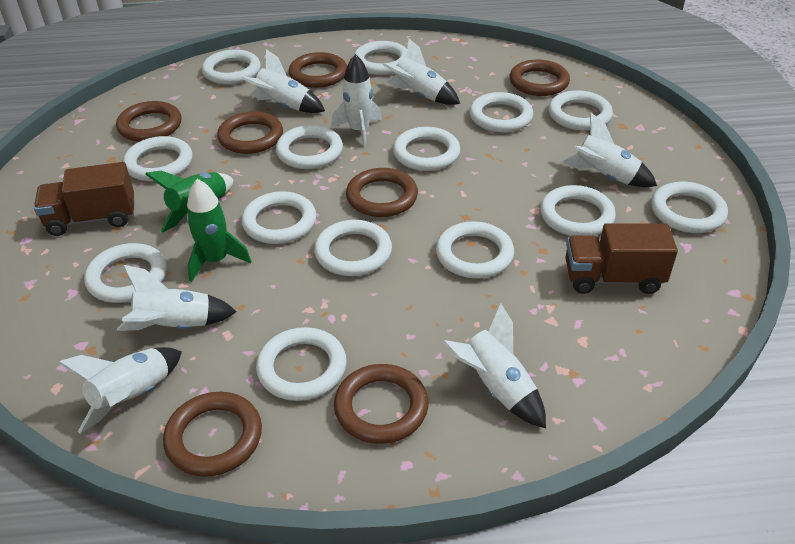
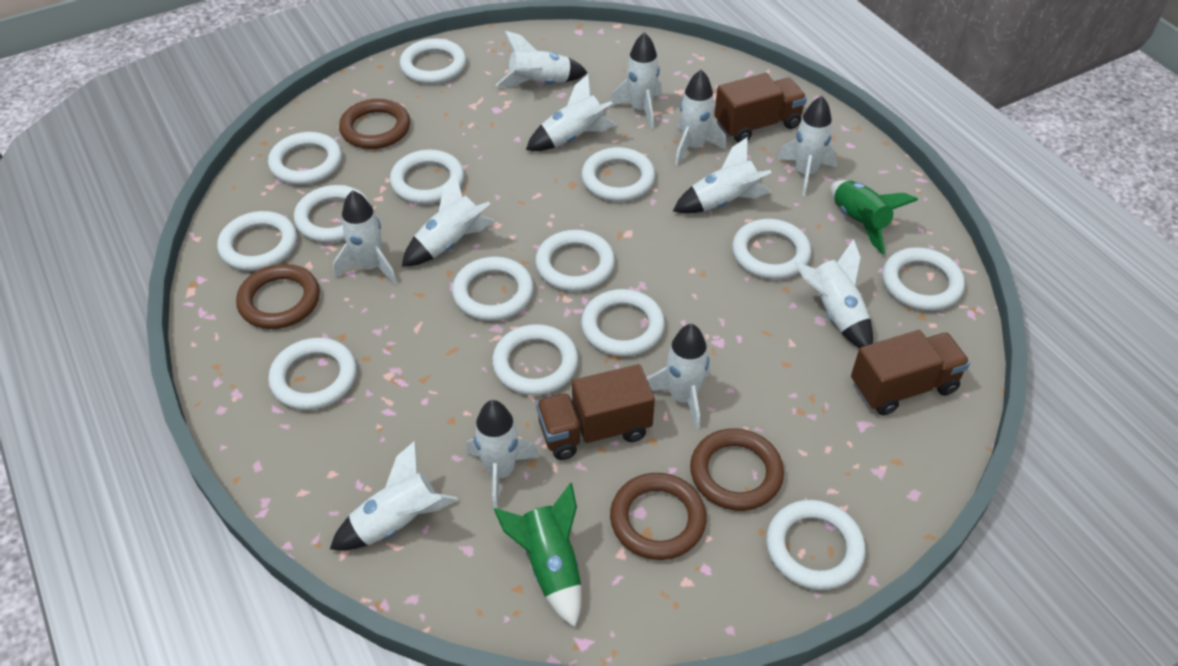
brown ring: 7 -> 4
brown truck: 2 -> 3
white rocket: 7 -> 12

